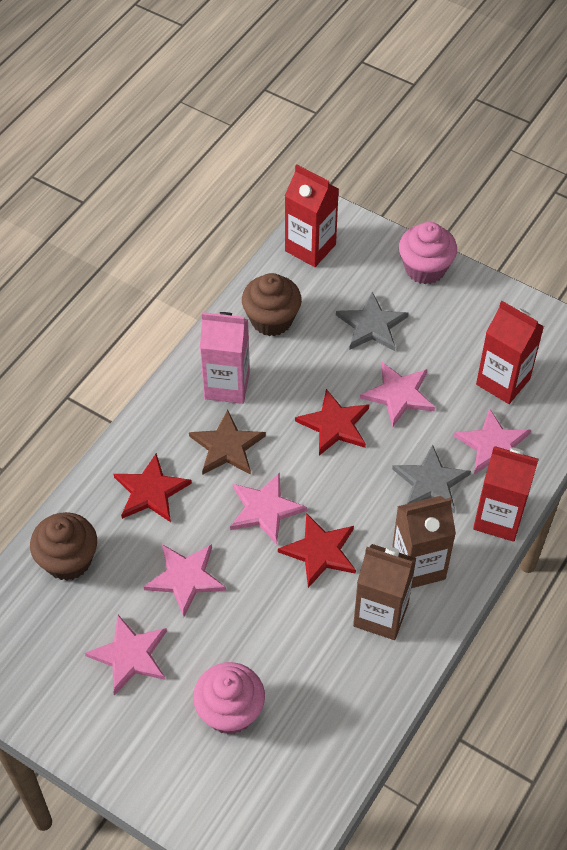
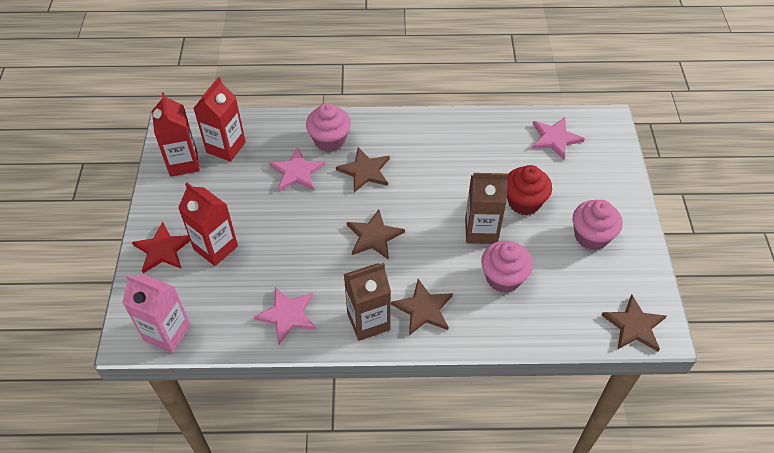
brown cupcake: 2 -> 0
brown star: 1 -> 4
grey star: 2 -> 0
pink cupcake: 2 -> 3
pink star: 5 -> 3
red cupcake: 0 -> 1
red star: 3 -> 1

